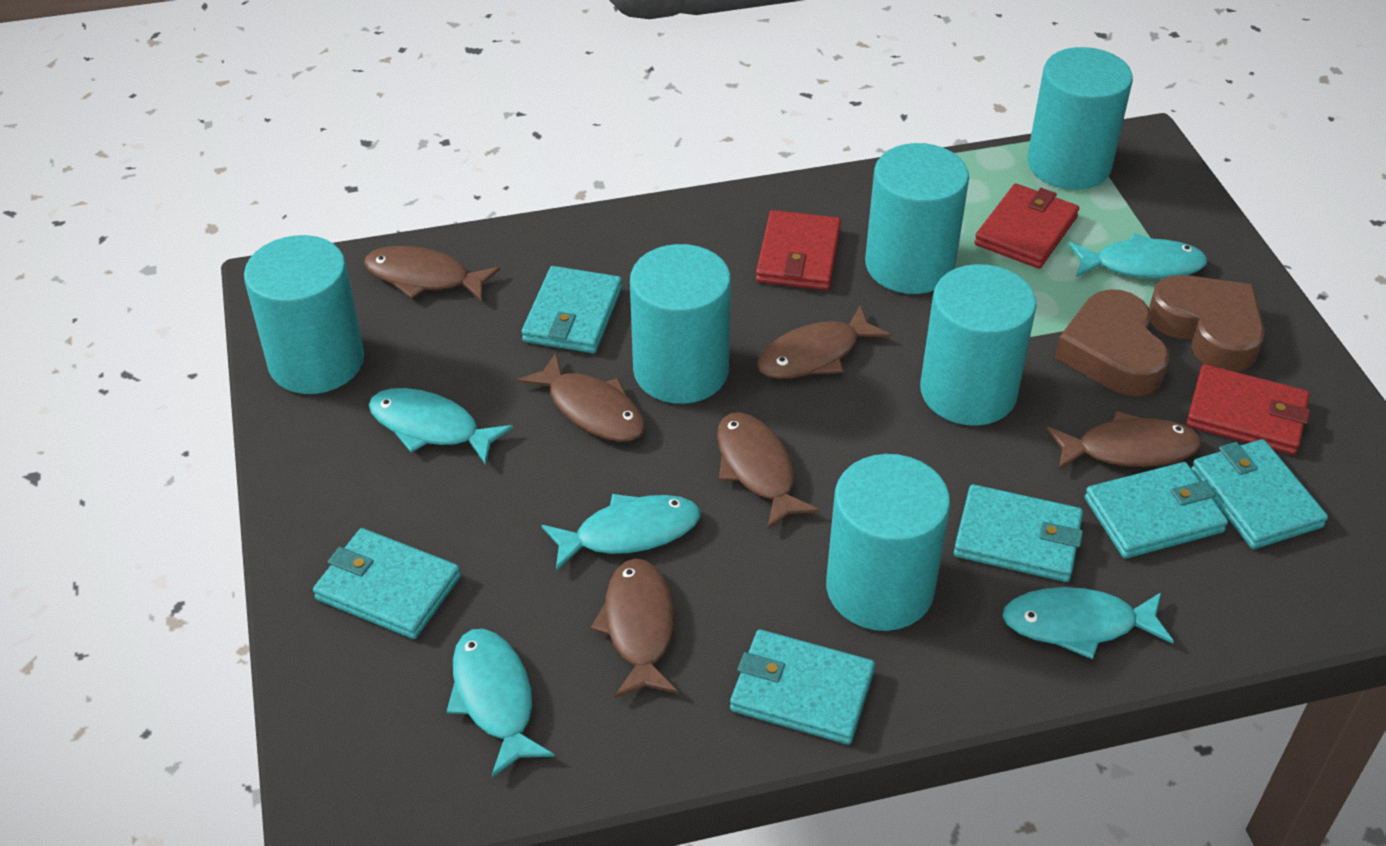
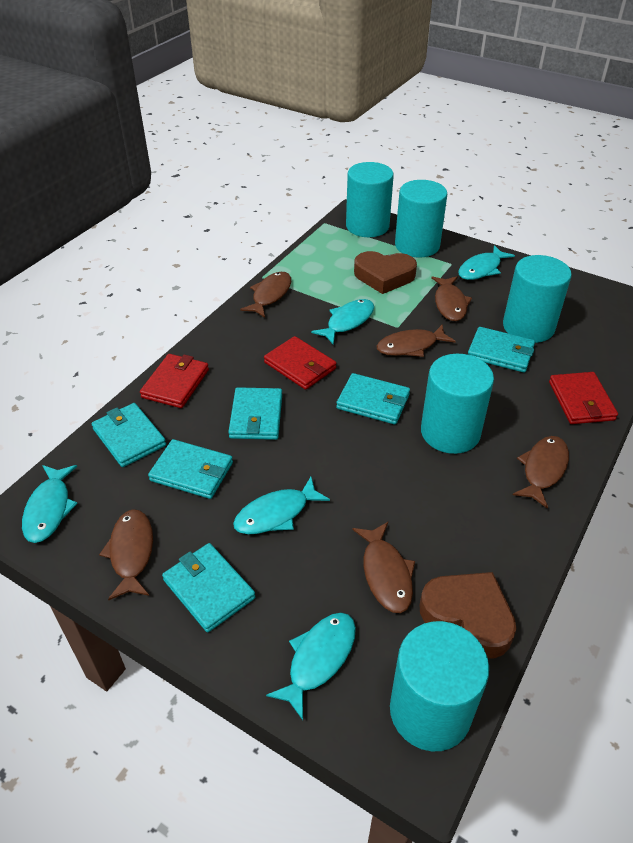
turquoise cylinder: 6 -> 5

